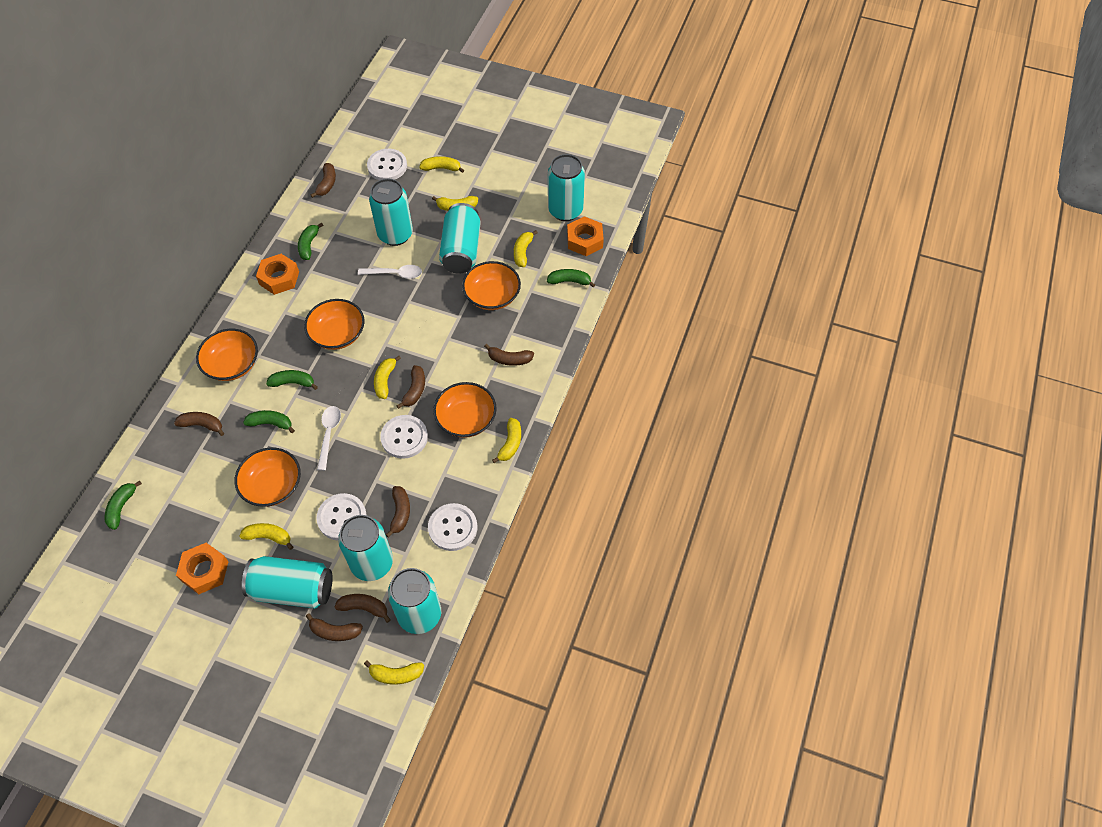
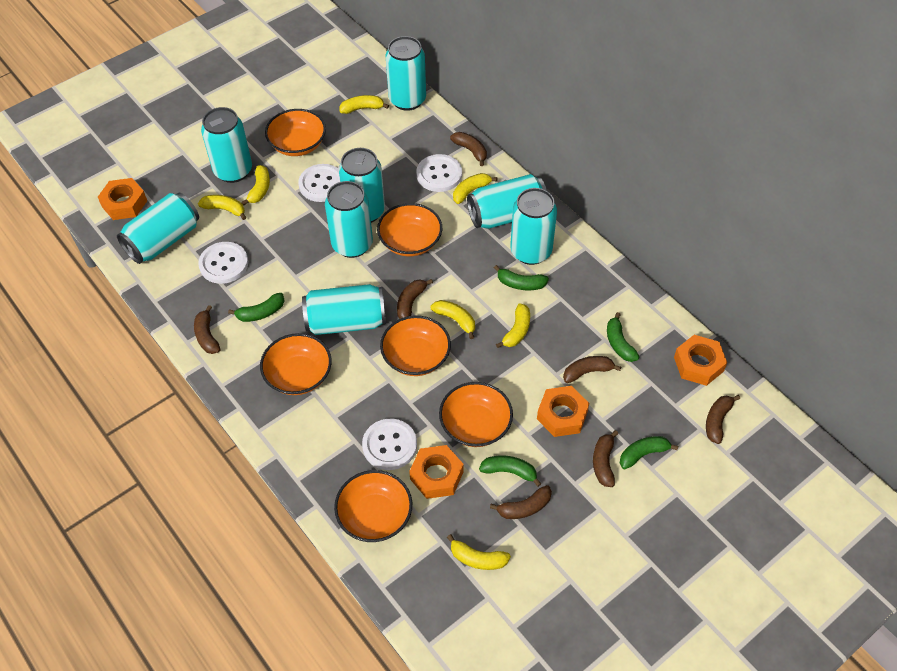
orange bowl: 5 -> 6
orange nut: 3 -> 4
turquoise can: 6 -> 8
white spoon: 2 -> 0

